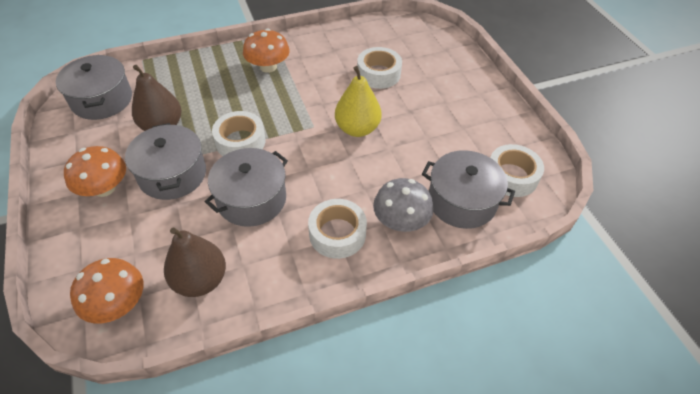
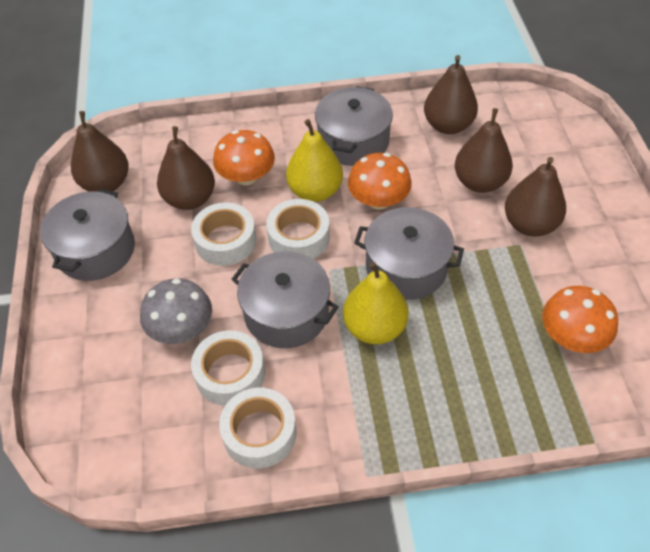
brown pear: 2 -> 5
yellow pear: 1 -> 2

